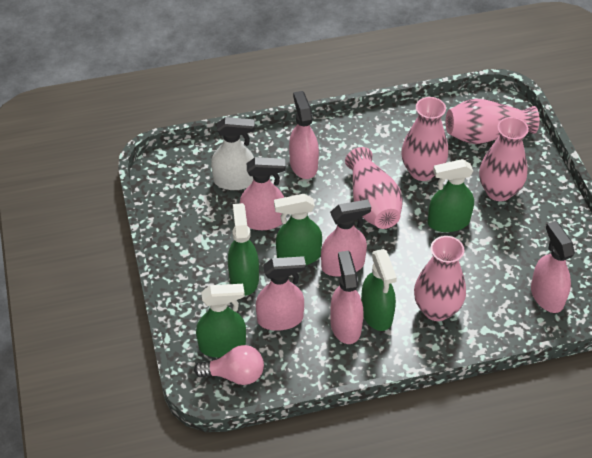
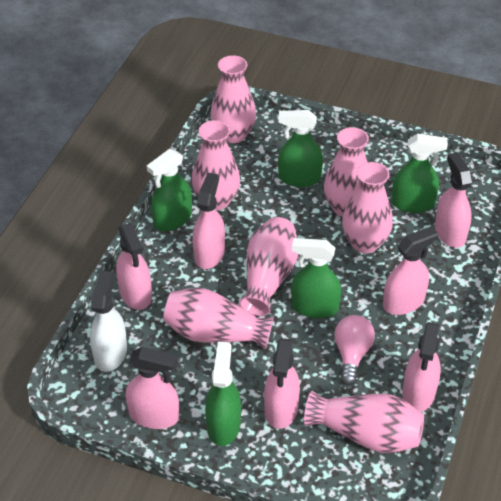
pink spray bottle: 6 -> 7
pink vase: 5 -> 7

